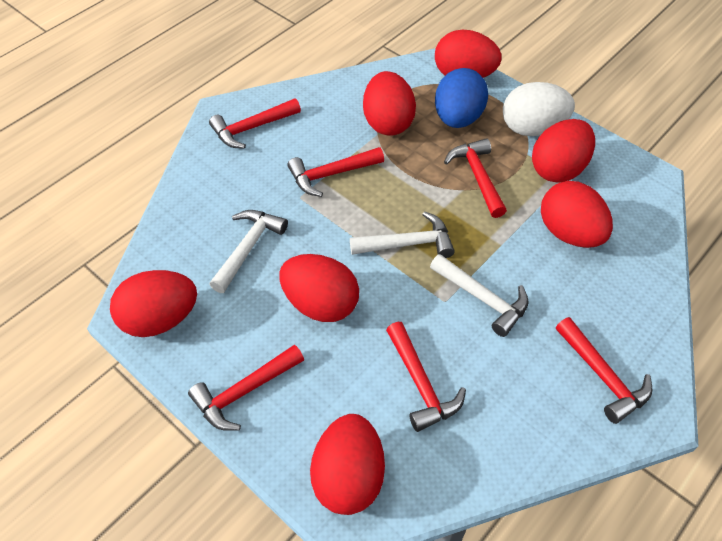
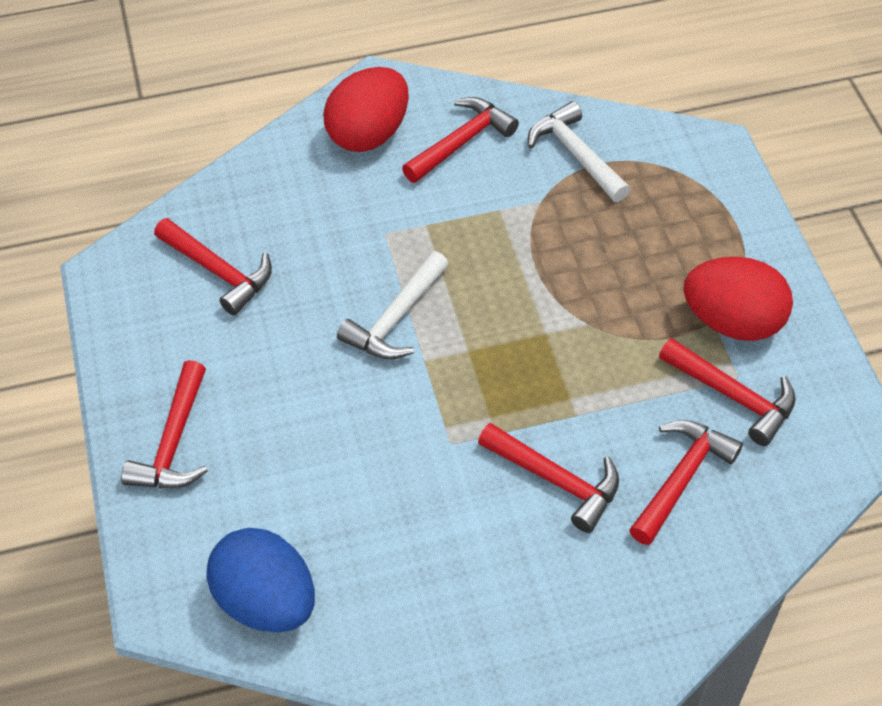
red egg: 7 -> 2
white egg: 1 -> 0
white hammer: 3 -> 2

